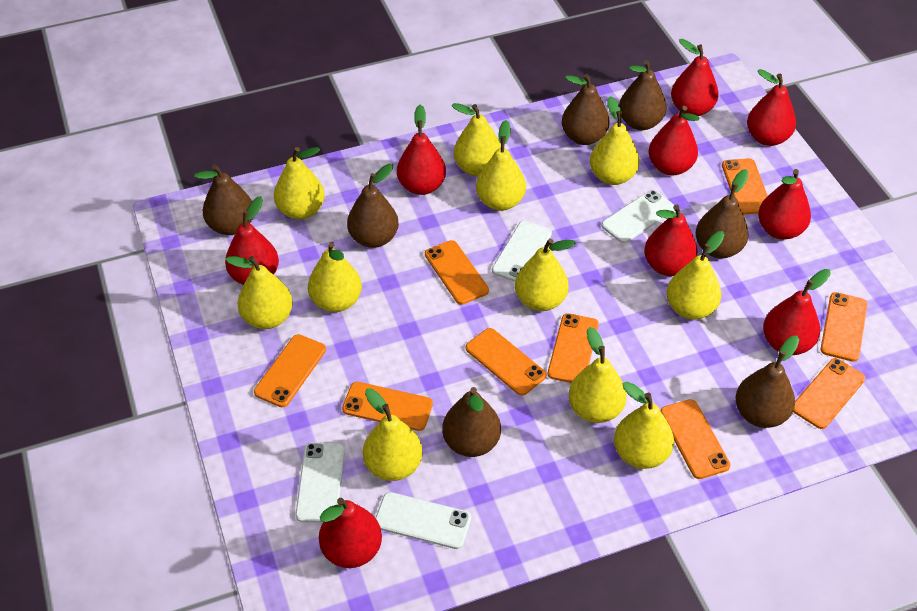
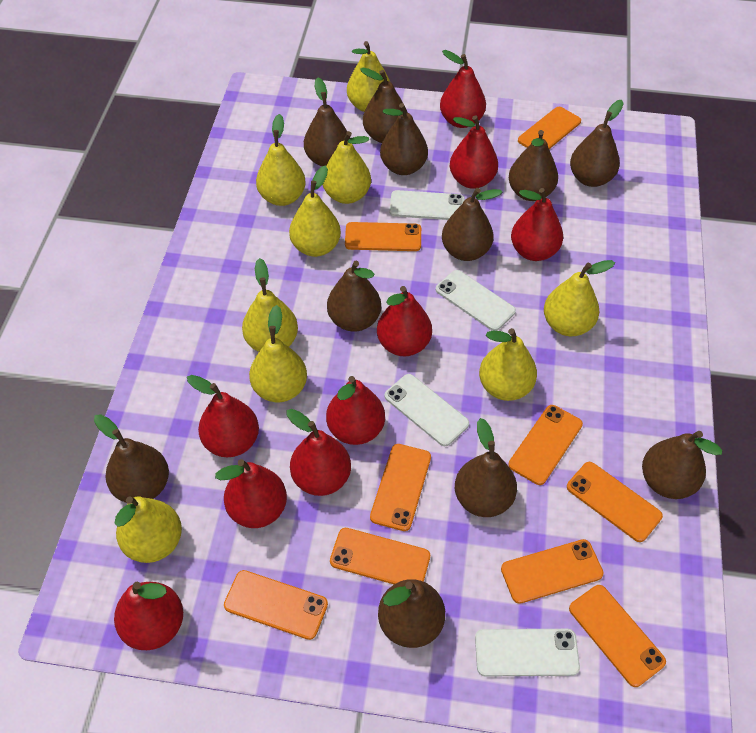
brown pear: 7 -> 11
yellow pear: 11 -> 9

